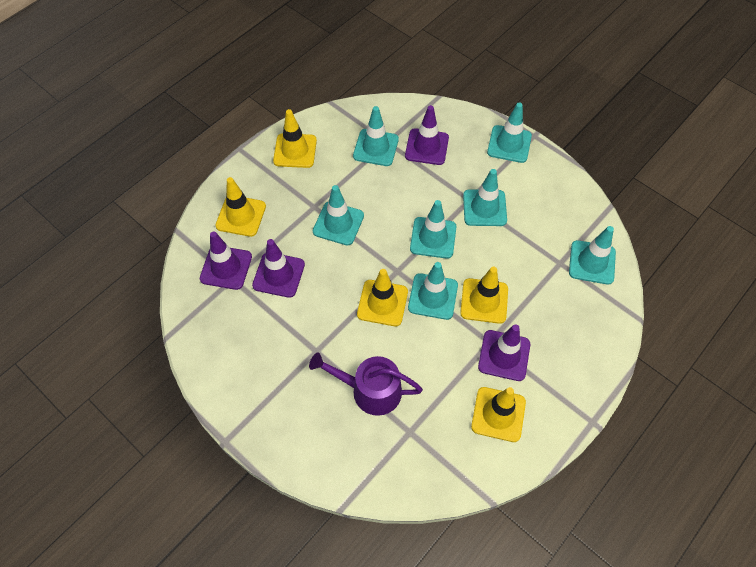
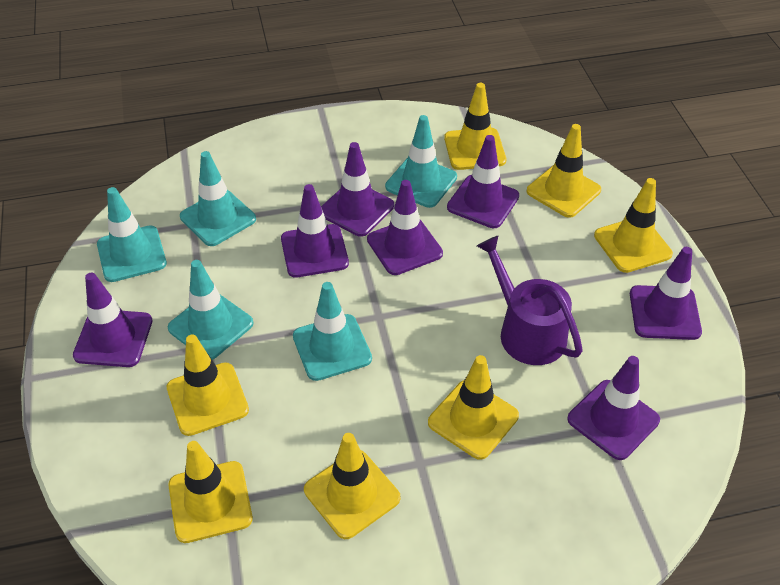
purple traffic cone: 4 -> 7
turquoise traffic cone: 7 -> 5
yellow traffic cone: 5 -> 7

